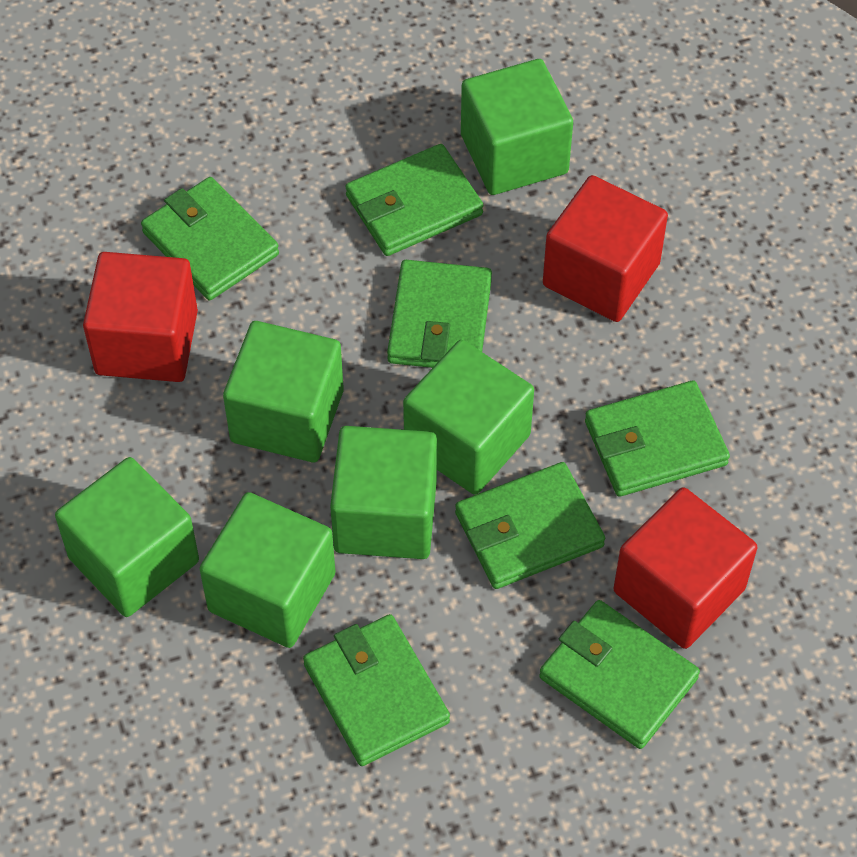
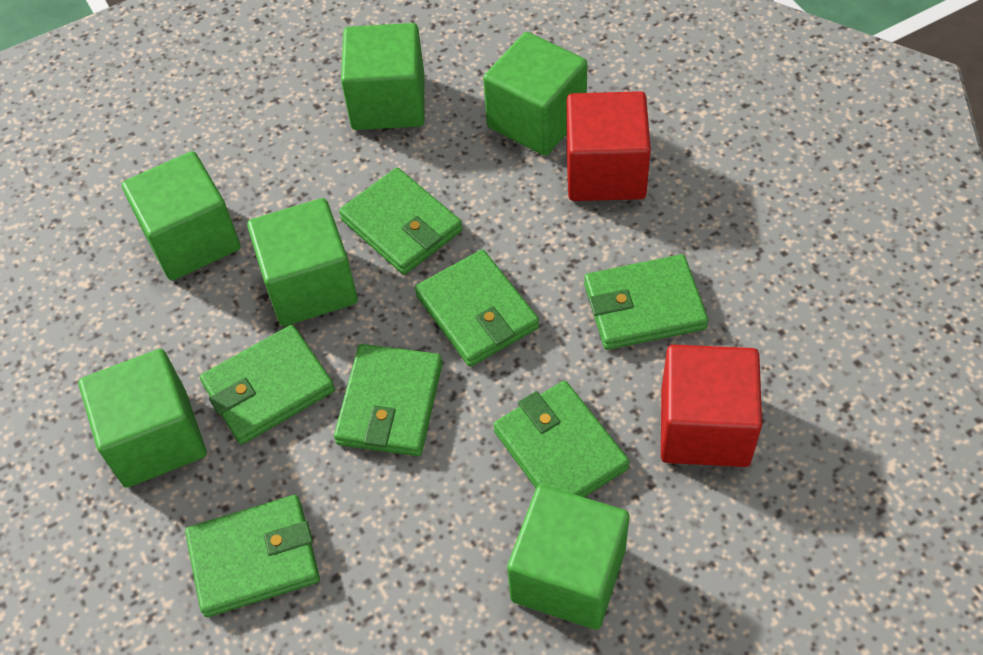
red cube: 3 -> 2

